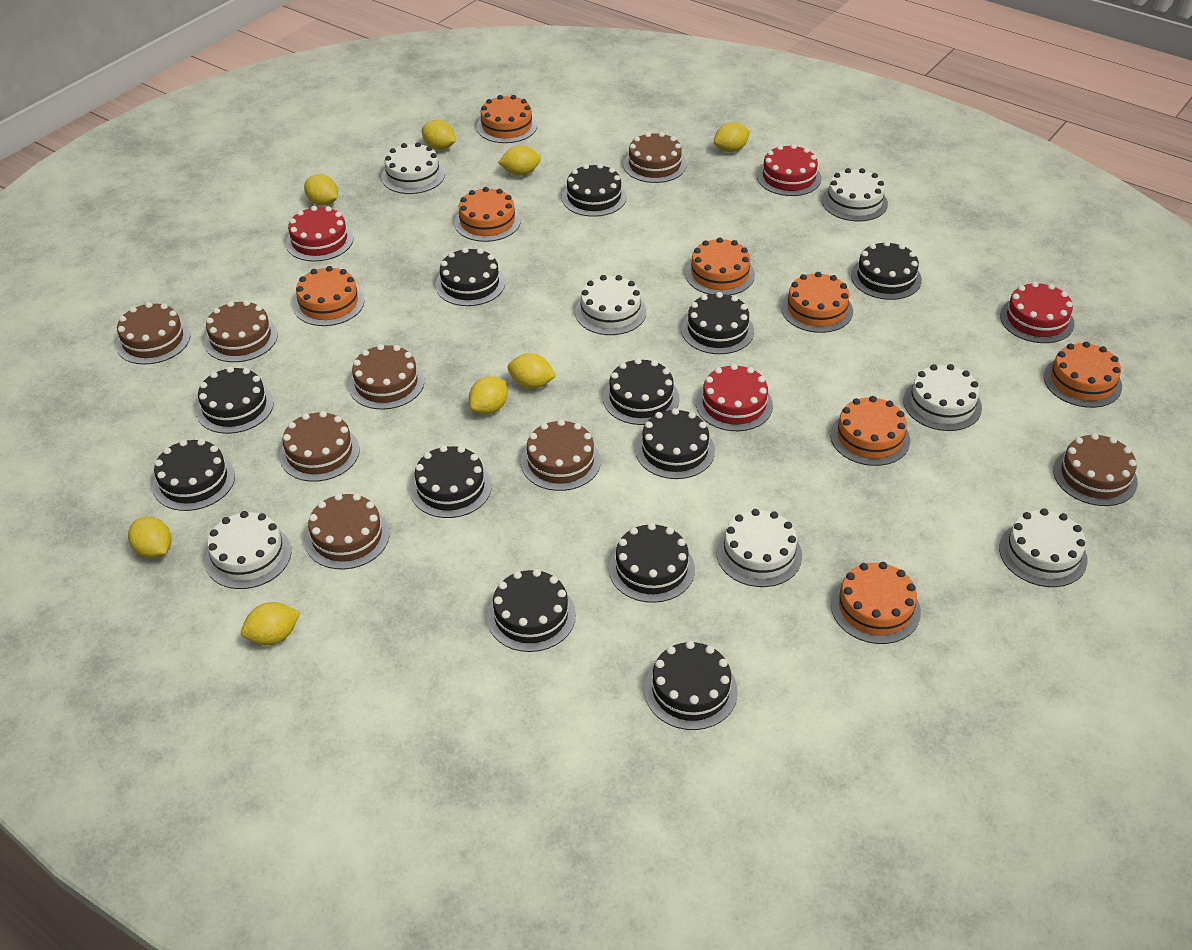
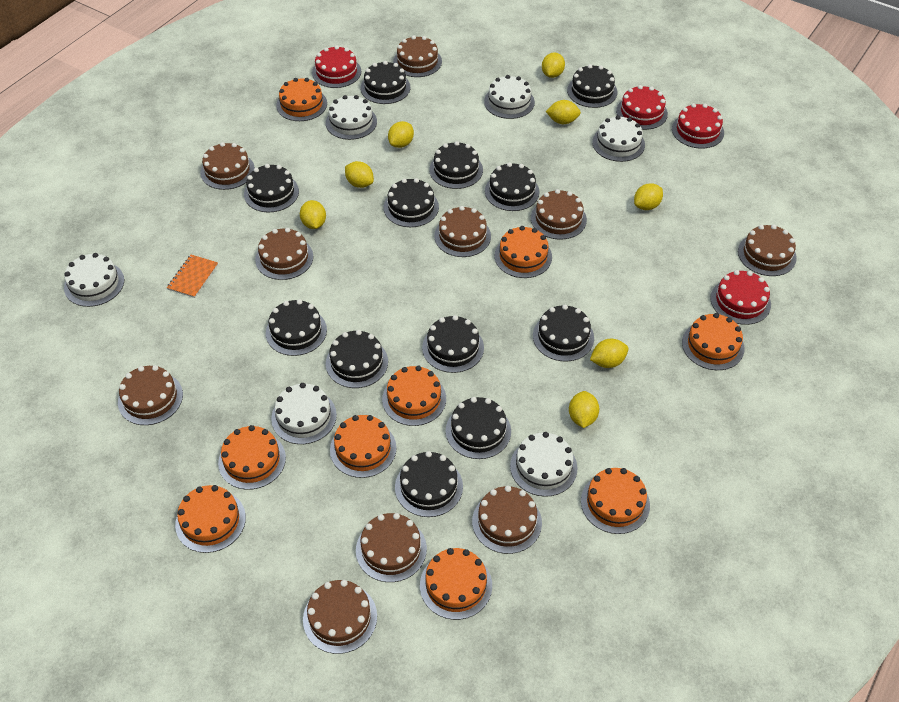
brown cake: 8 -> 10
orange cake: 8 -> 9
orange notebook: 0 -> 1
white cake: 7 -> 6

